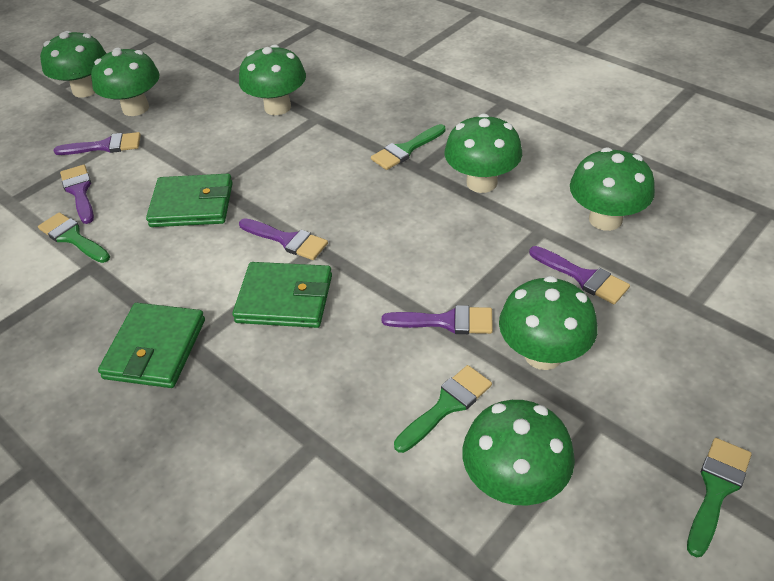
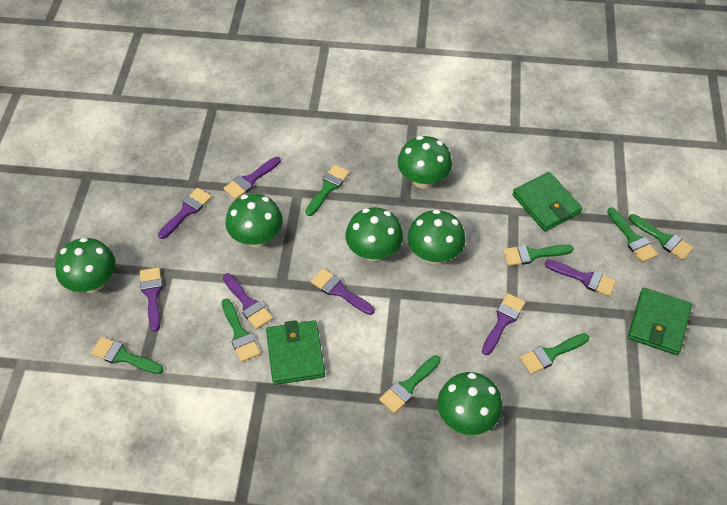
green brush: 4 -> 8
green mushroom: 7 -> 6
purple brush: 5 -> 7

